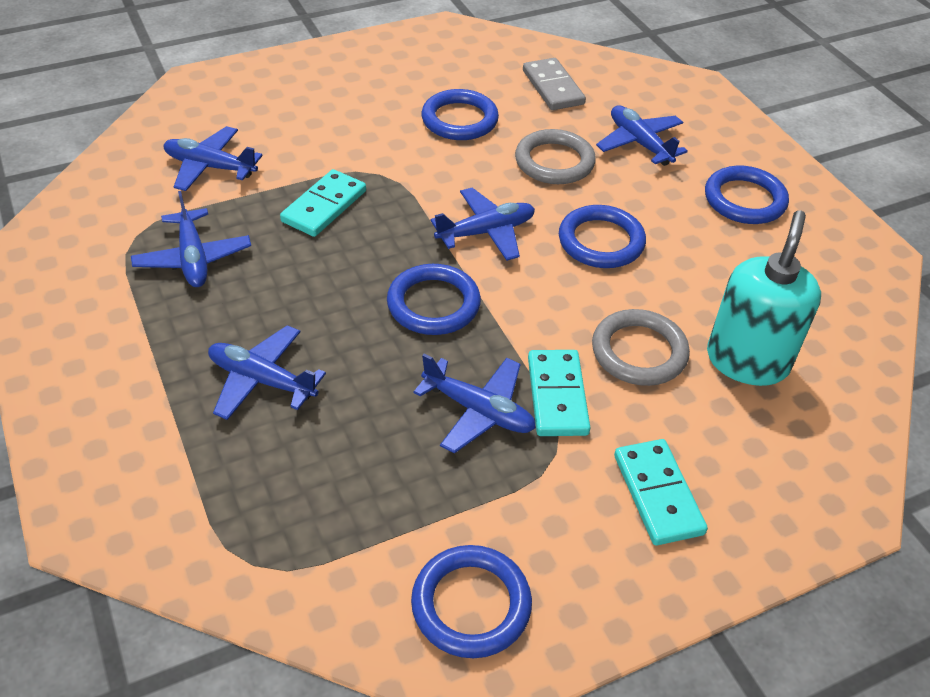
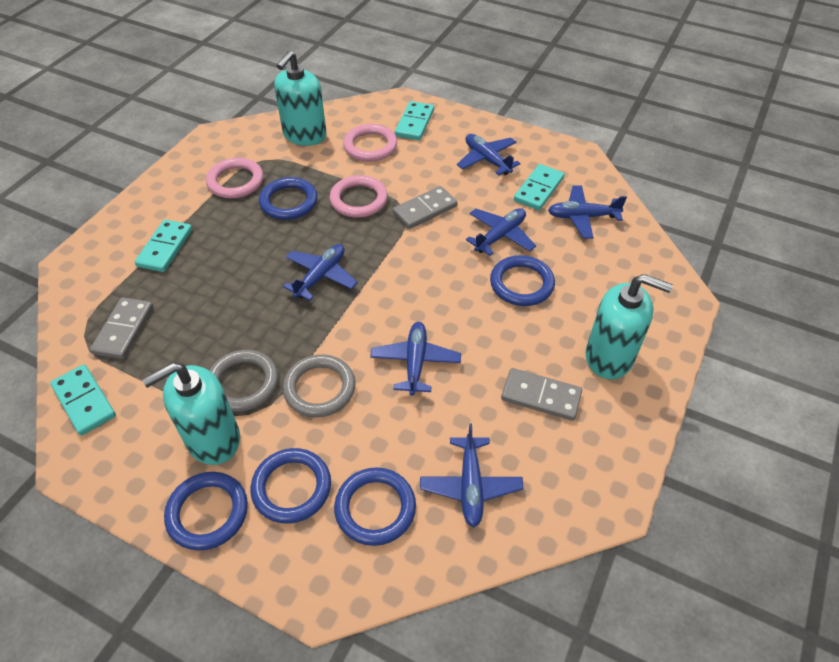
grey domino: 1 -> 3
pink ring: 0 -> 3
turquoise domino: 3 -> 4
turquoise soap dispenser: 1 -> 3

